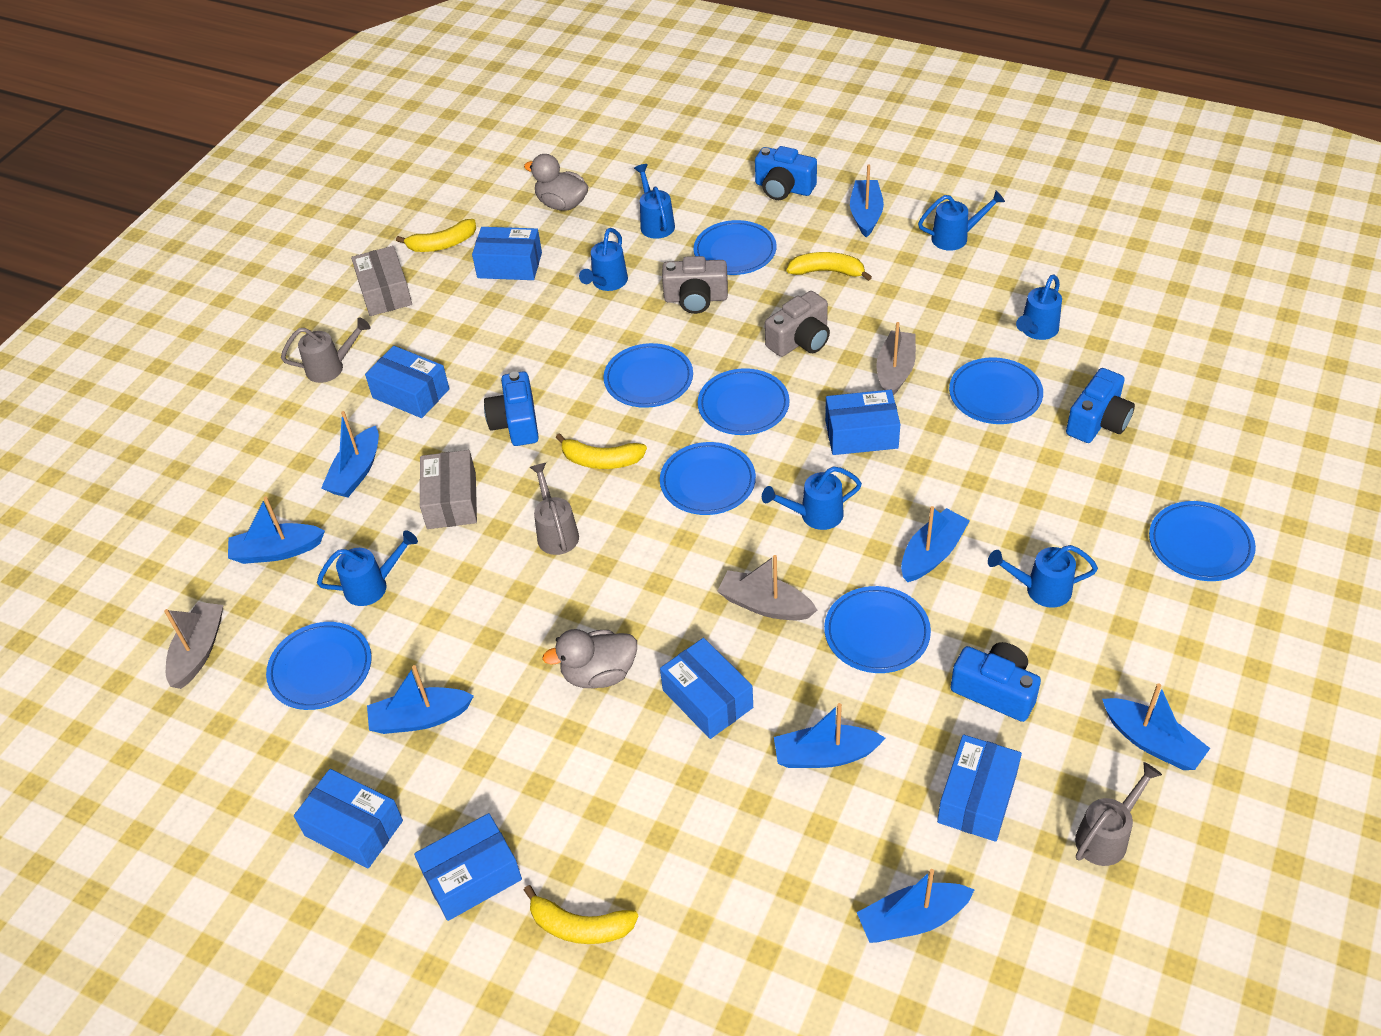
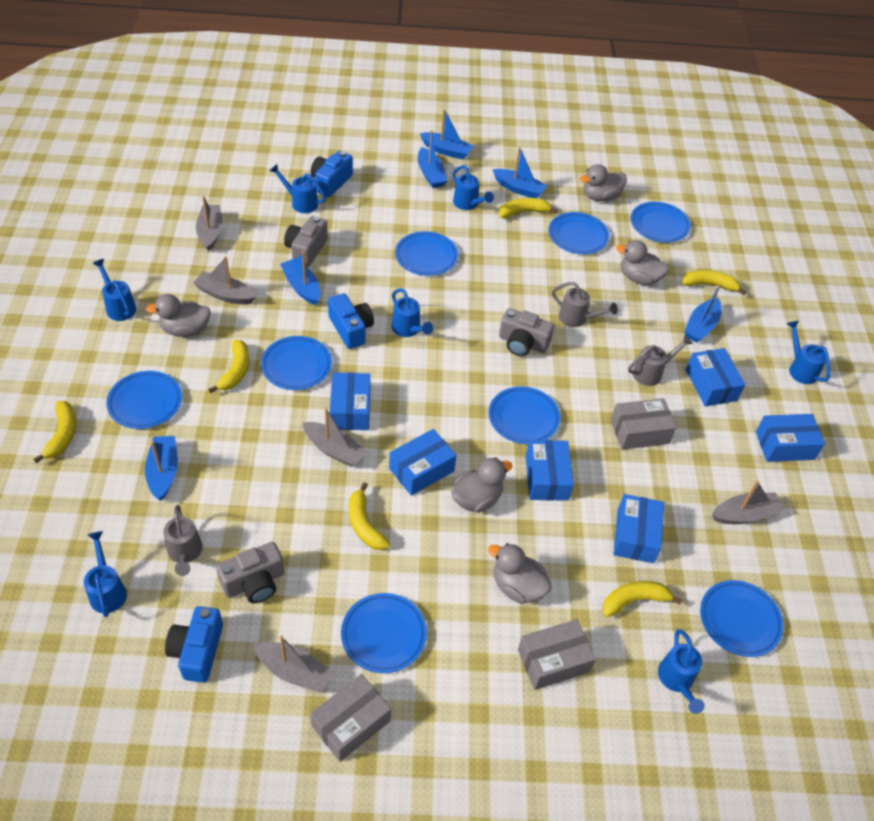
blue boat: 8 -> 6
blue box: 7 -> 6
blue camera: 4 -> 3
grey boat: 3 -> 5
grey box: 2 -> 3
grey camera: 2 -> 3
grey duck: 2 -> 5
yellow banana: 4 -> 6

